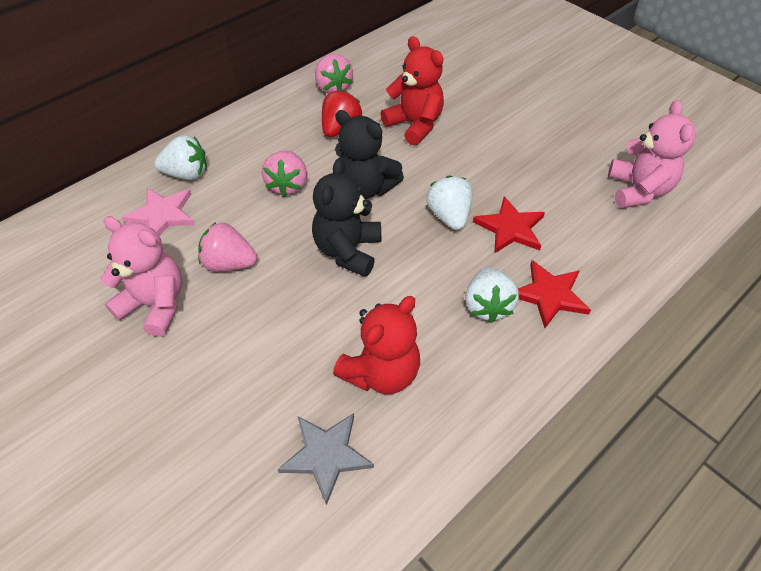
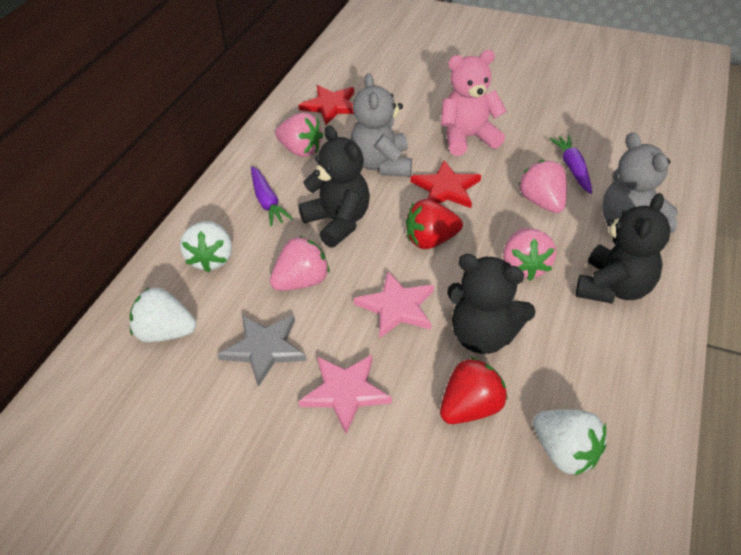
black teddy bear: 2 -> 3
grey teddy bear: 0 -> 2
pink star: 1 -> 2
pink strawberry: 3 -> 4
pink teddy bear: 2 -> 1
purple carrot: 0 -> 2
red strawberry: 1 -> 2
red teddy bear: 2 -> 0

